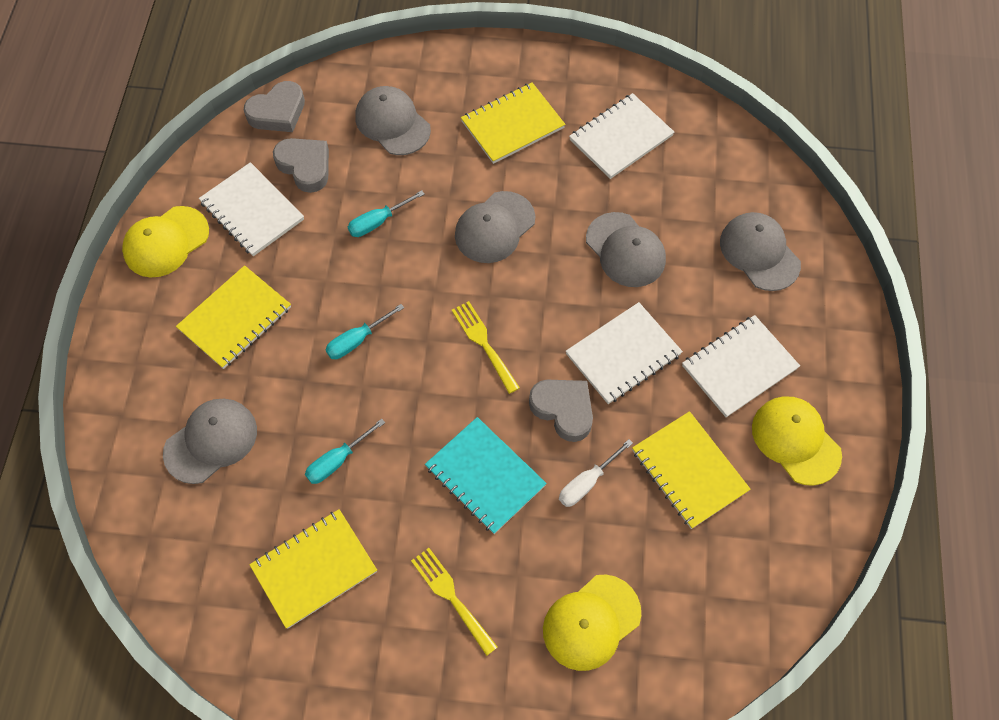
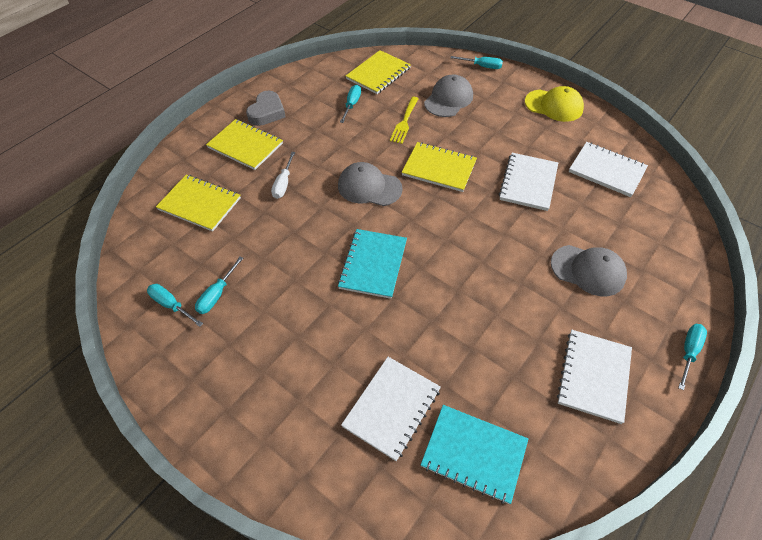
grey cap: 5 -> 3
grey heart: 3 -> 1
turquoise notebook: 1 -> 2
turquoise screwdriver: 3 -> 5
yellow cap: 3 -> 1
yellow fork: 2 -> 1

